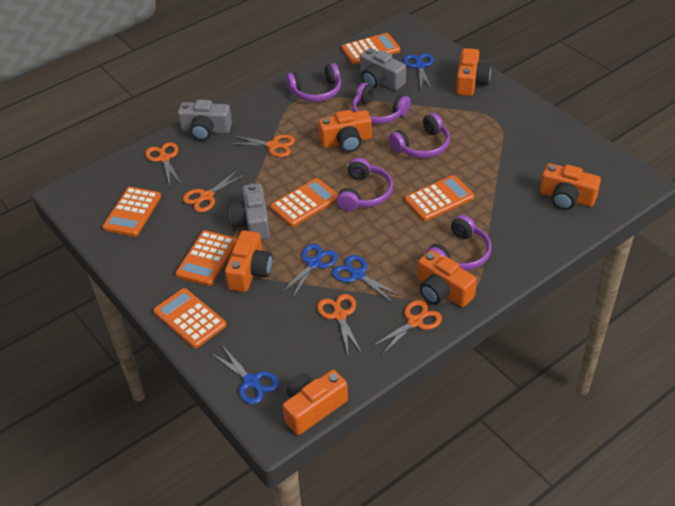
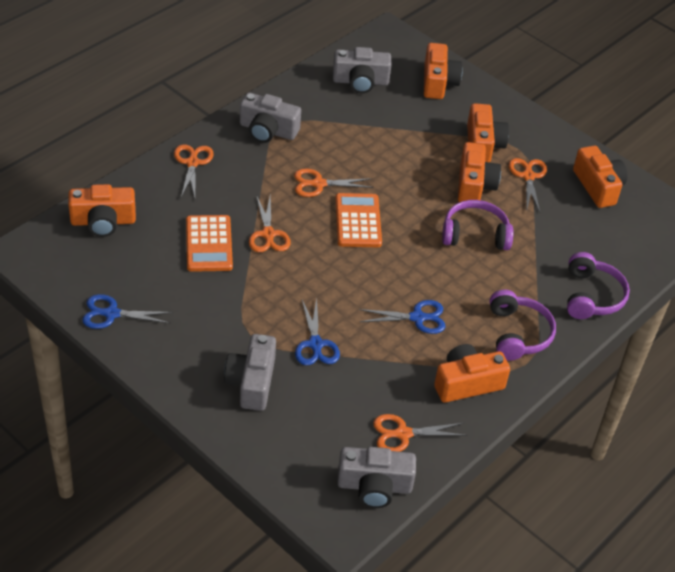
blue scissors: 4 -> 3
grey camera: 3 -> 4
orange calculator: 6 -> 2
purple headphones: 5 -> 3

